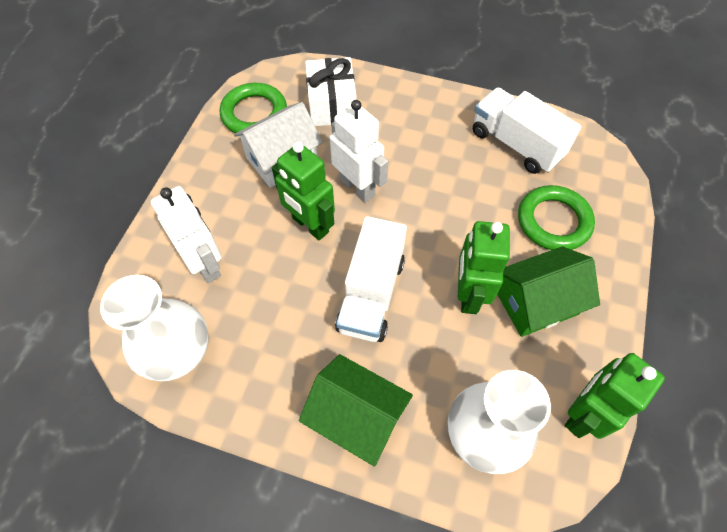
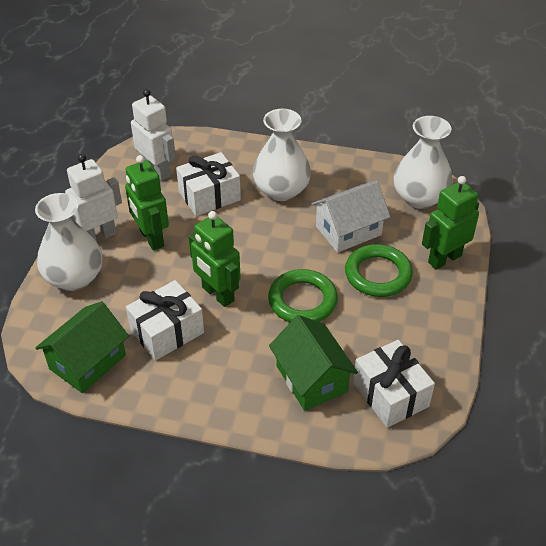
white gift: 1 -> 3
white truck: 2 -> 0
white vase: 2 -> 3

